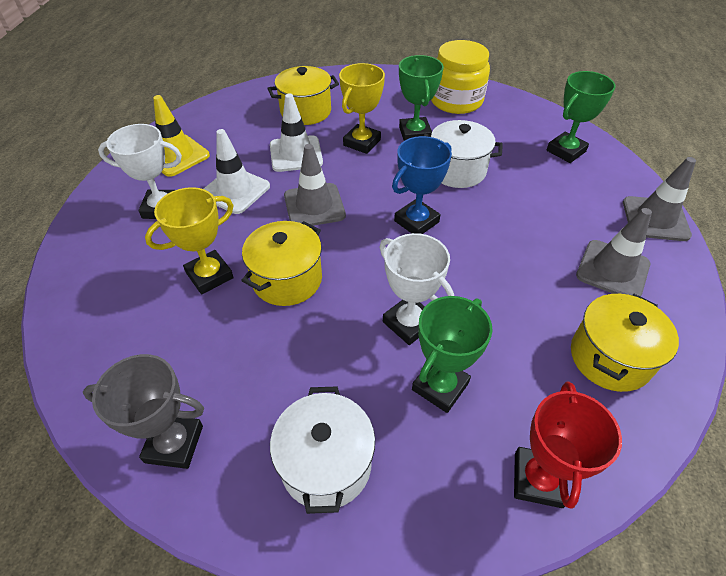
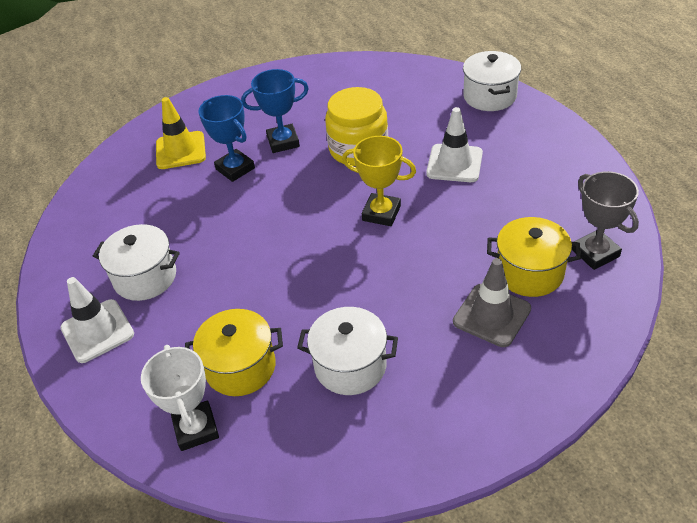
blue trophy: 1 -> 2
green trophy: 3 -> 0
grey traffic cone: 3 -> 1
red trophy: 1 -> 0
white pot: 2 -> 3
white trophy: 2 -> 1
yellow pot: 3 -> 2
yellow trophy: 2 -> 1

